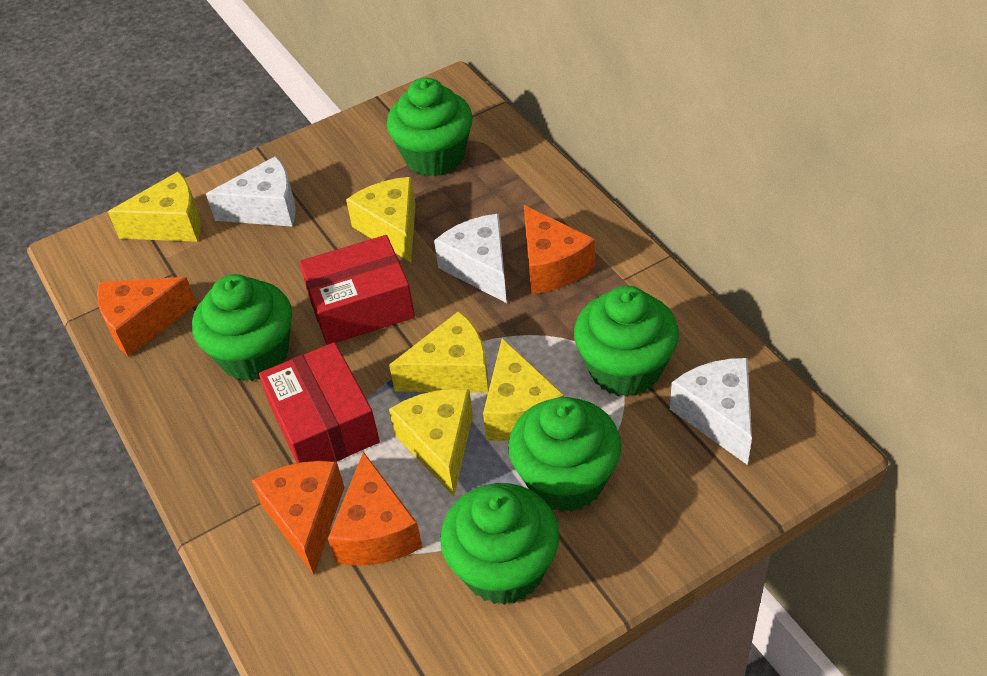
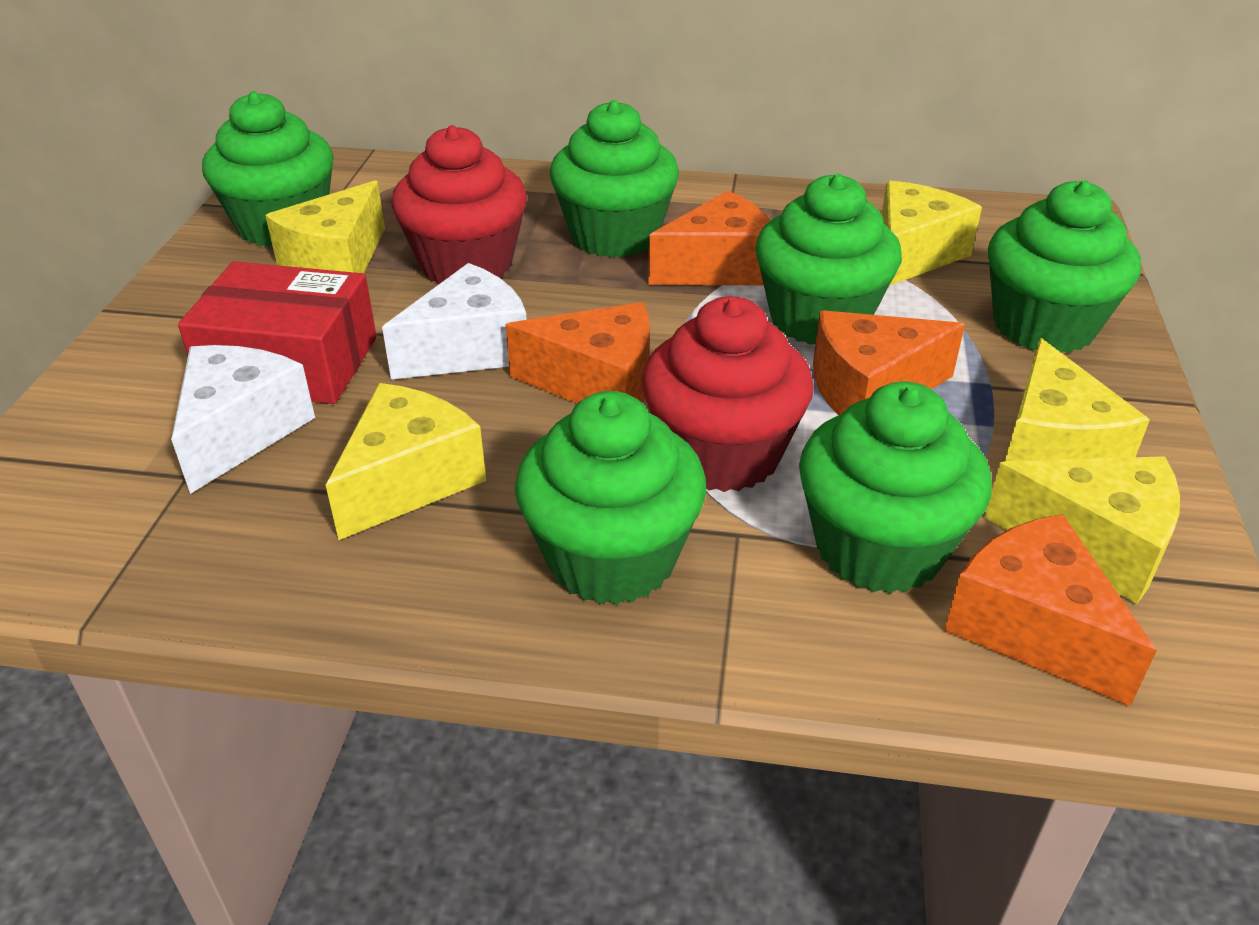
green cupcake: 5 -> 6
red box: 2 -> 1
red cupcake: 0 -> 2
white cheese: 3 -> 2

